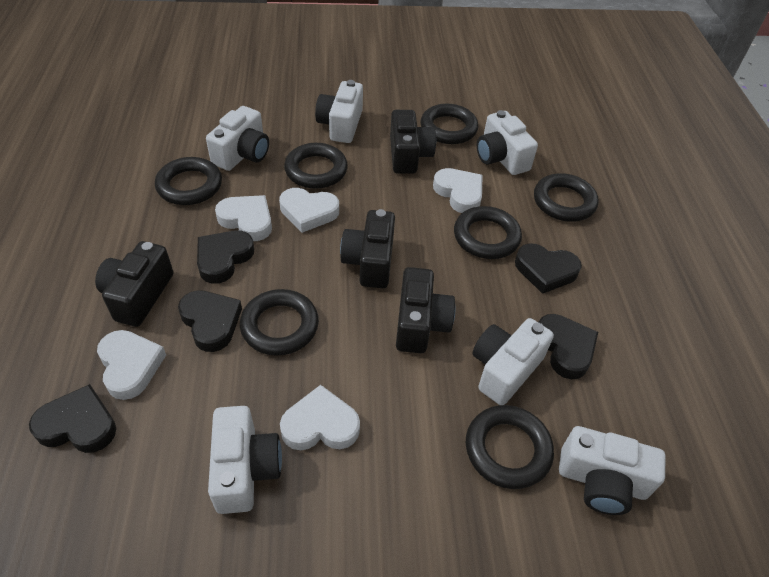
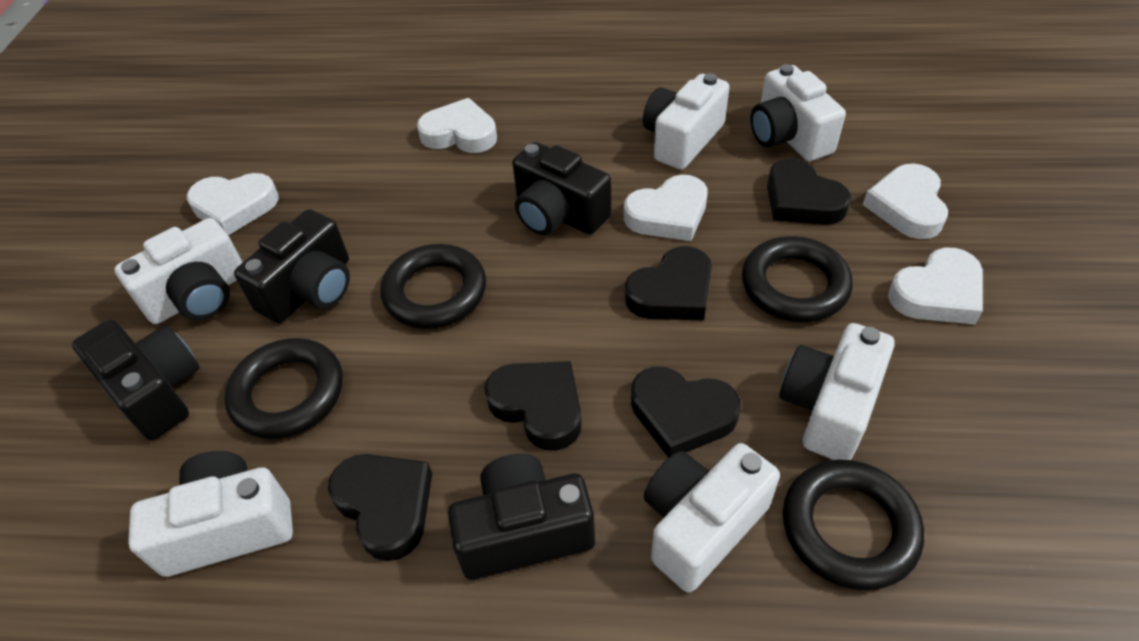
black ring: 7 -> 4

